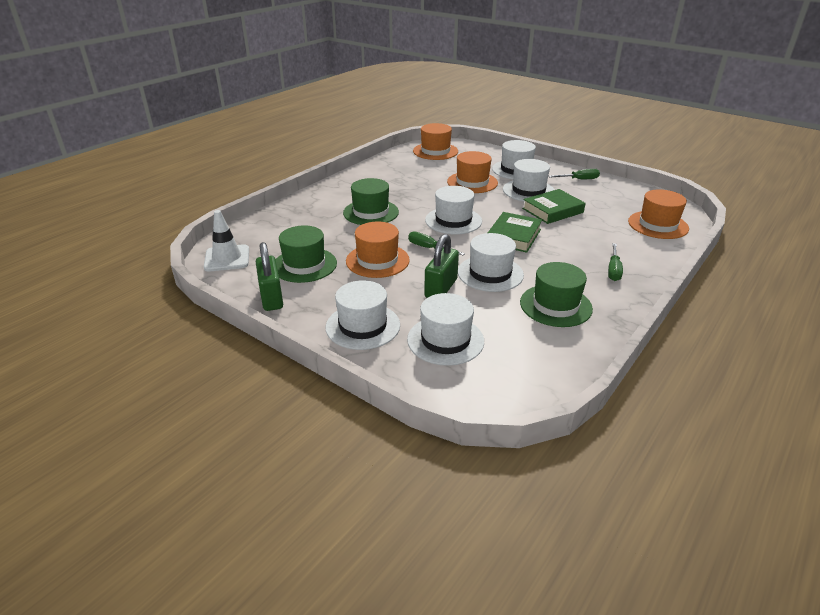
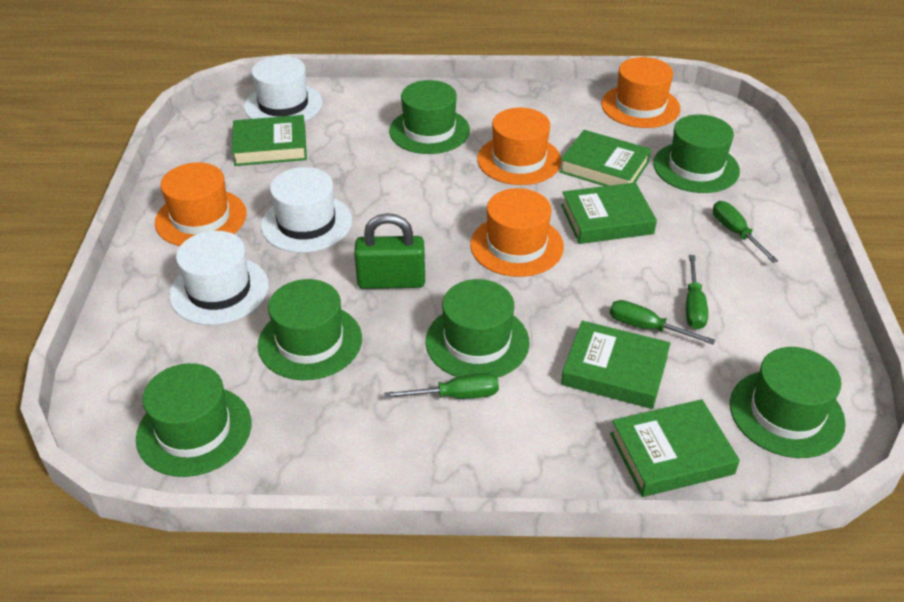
green book: 2 -> 5
green hat: 3 -> 6
green padlock: 2 -> 1
green screwdriver: 3 -> 4
white hat: 6 -> 3
white traffic cone: 1 -> 0

